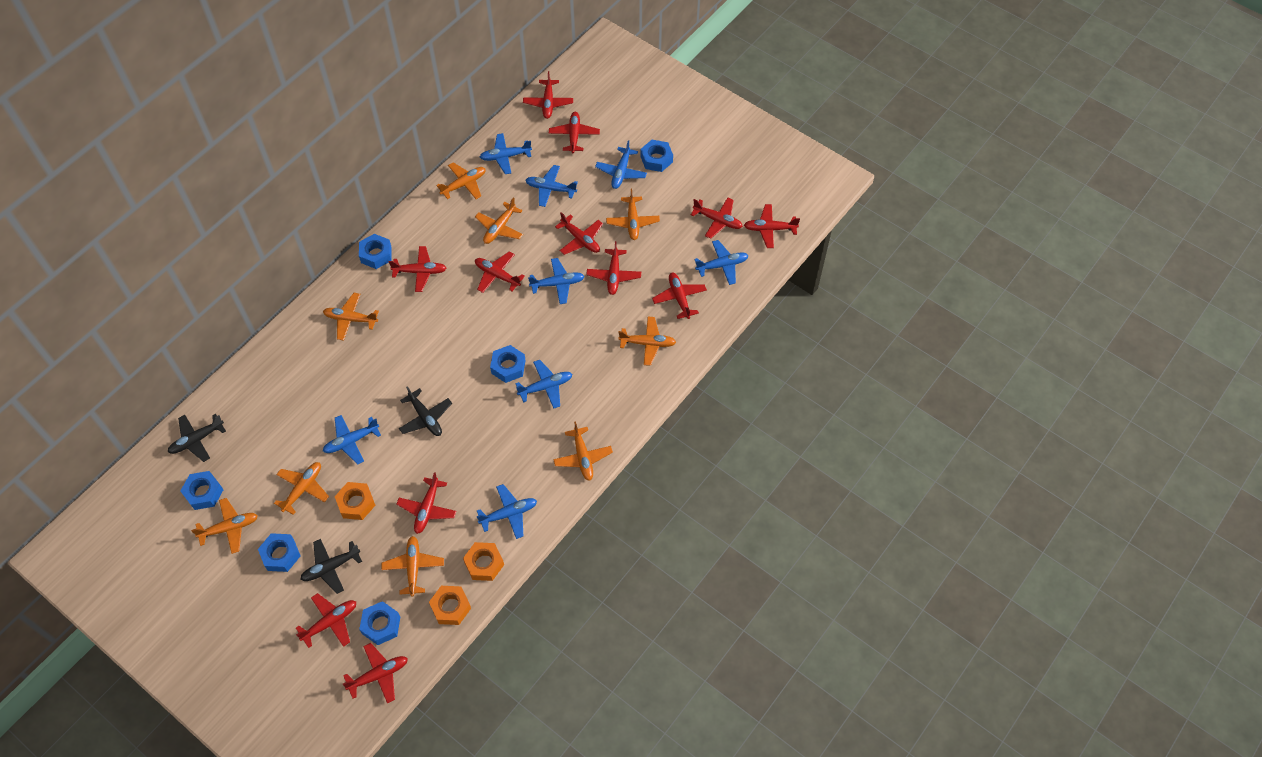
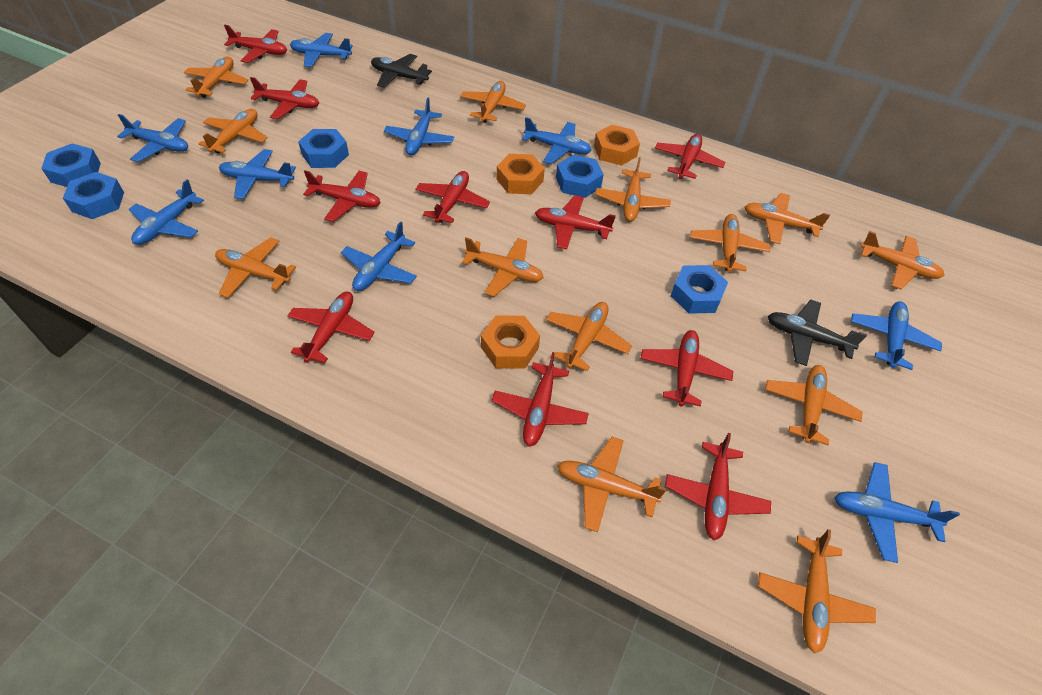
black plane: 3 -> 2
blue nut: 6 -> 5
blue plane: 8 -> 9
orange plane: 9 -> 13
red plane: 12 -> 10

